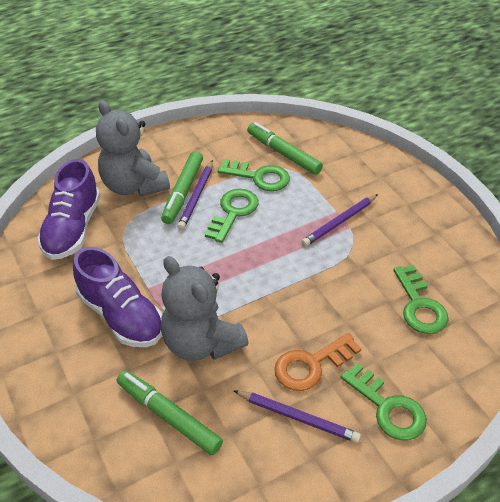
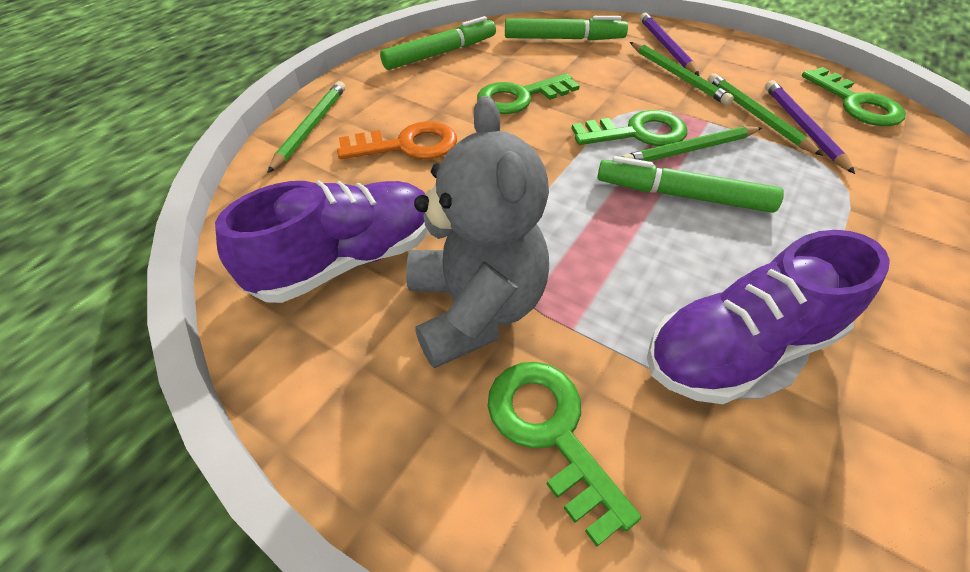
green pencil: 0 -> 4
grey teddy bear: 2 -> 1
purple pencil: 3 -> 2

